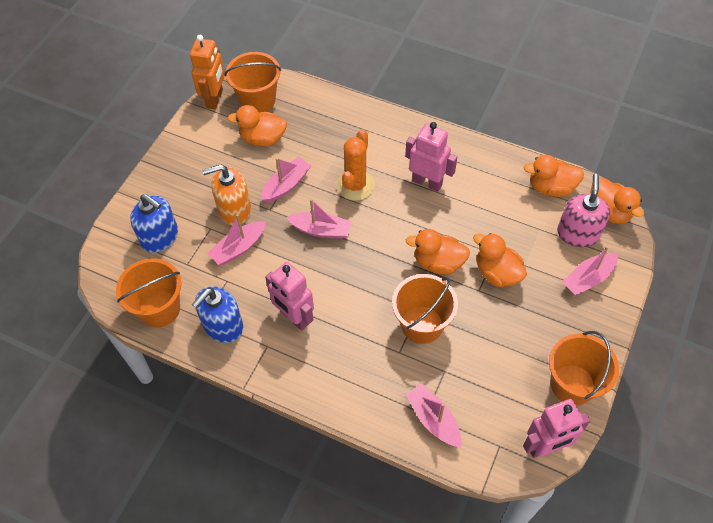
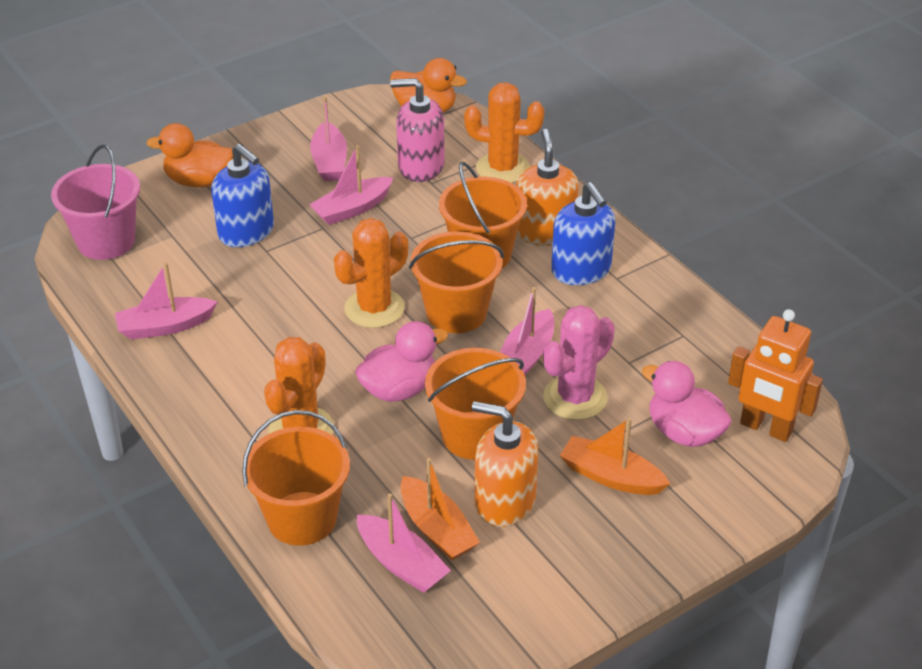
orange boat: 0 -> 2
orange cactus: 1 -> 3
orange duck: 5 -> 2
orange soap dispenser: 1 -> 2
pink bucket: 0 -> 1
pink cactus: 0 -> 1
pink duck: 0 -> 2
pink robot: 3 -> 0

